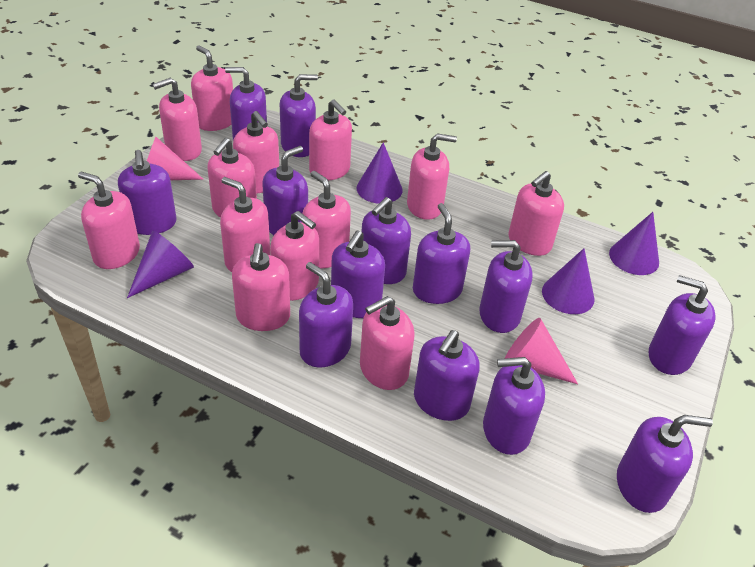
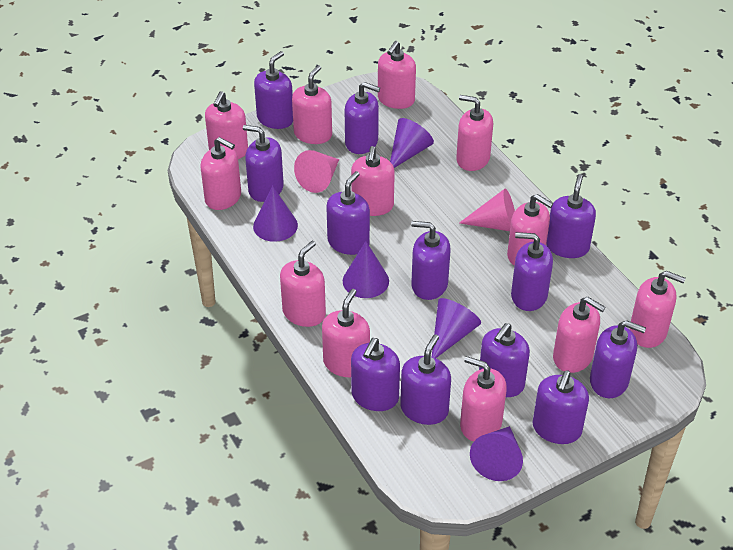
pink soap dispenser: 13 -> 12
purple cone: 4 -> 5
purple soap dispenser: 13 -> 12

